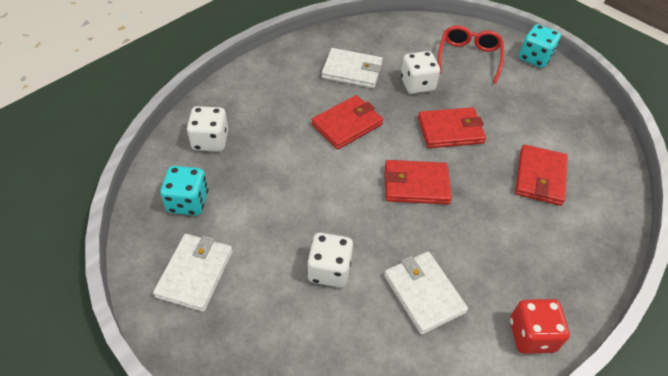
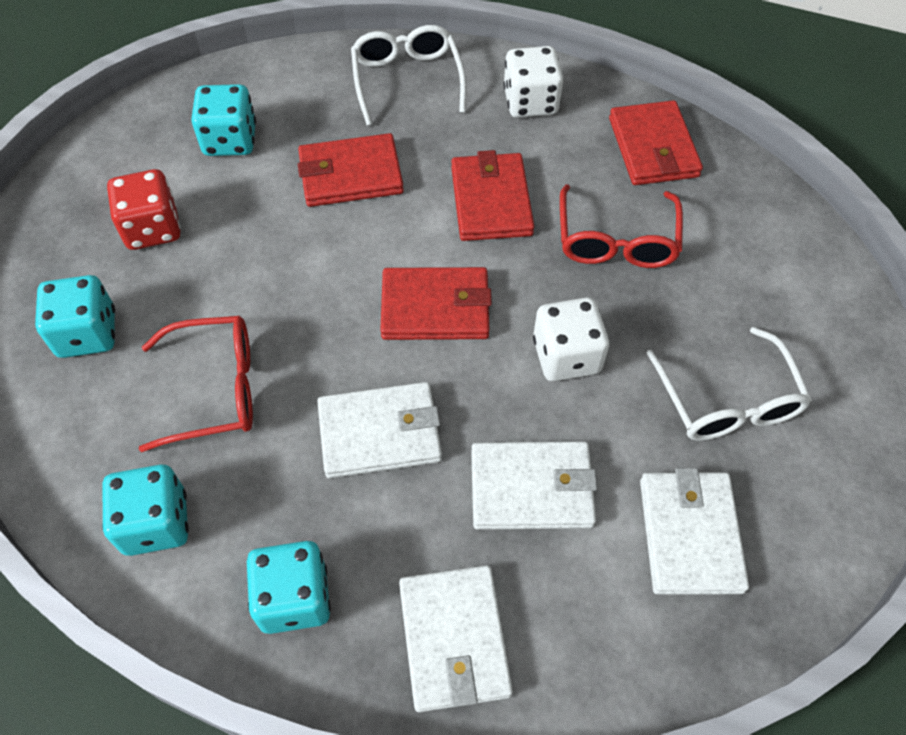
red glasses: 1 -> 2
turquoise dice: 2 -> 4
white dice: 3 -> 2
white glasses: 0 -> 2
white wallet: 3 -> 4

